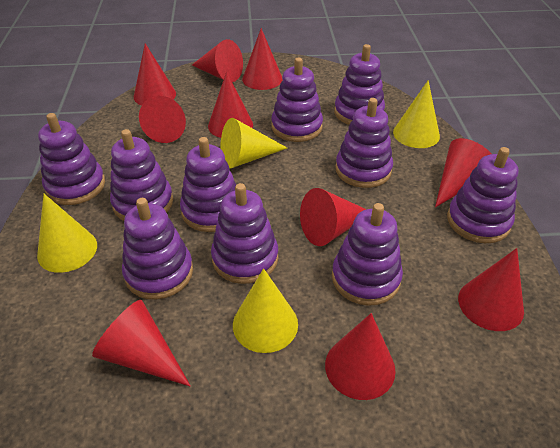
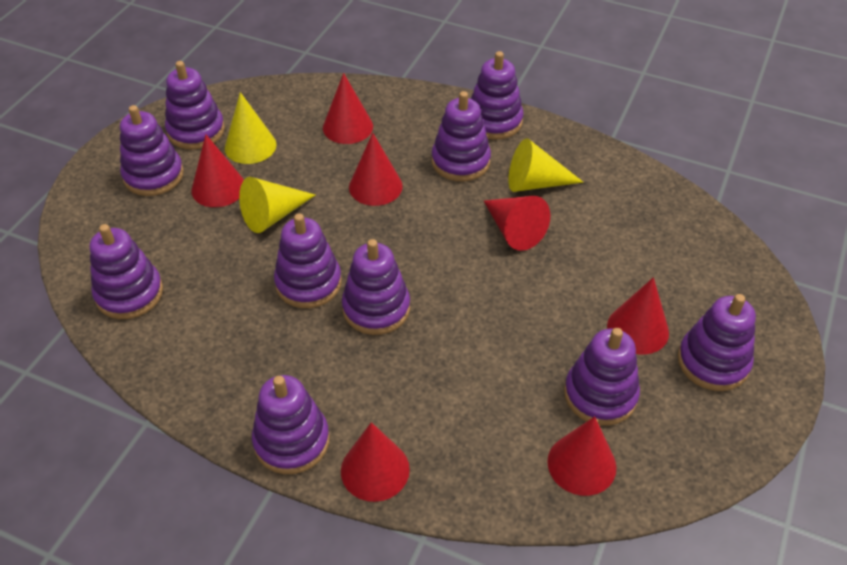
red cone: 10 -> 7
yellow cone: 4 -> 3

